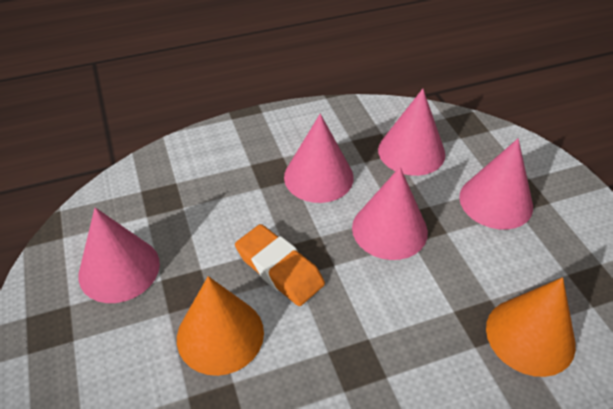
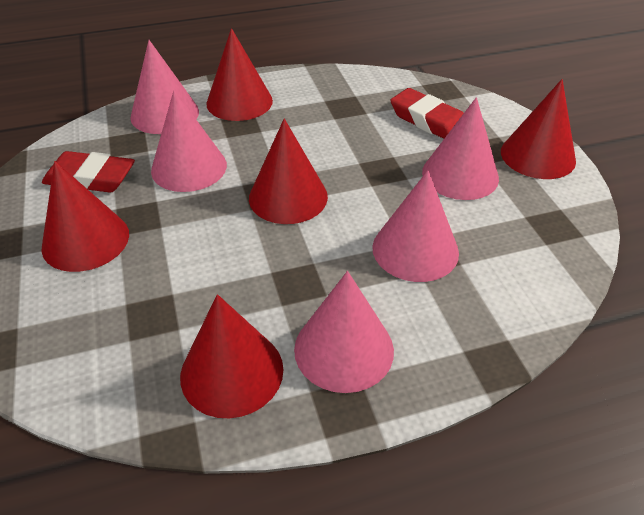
orange cone: 2 -> 0
orange eraser: 1 -> 0
red cone: 0 -> 5
red eraser: 0 -> 2

